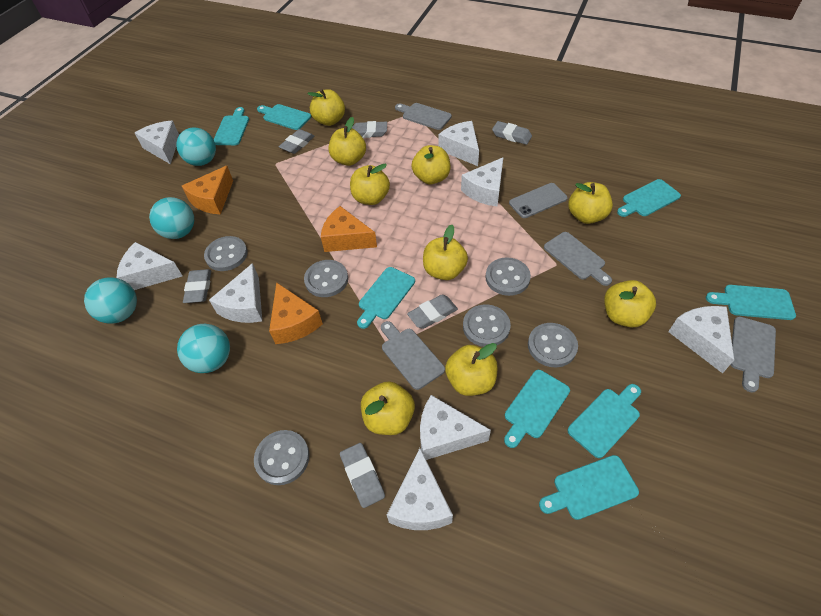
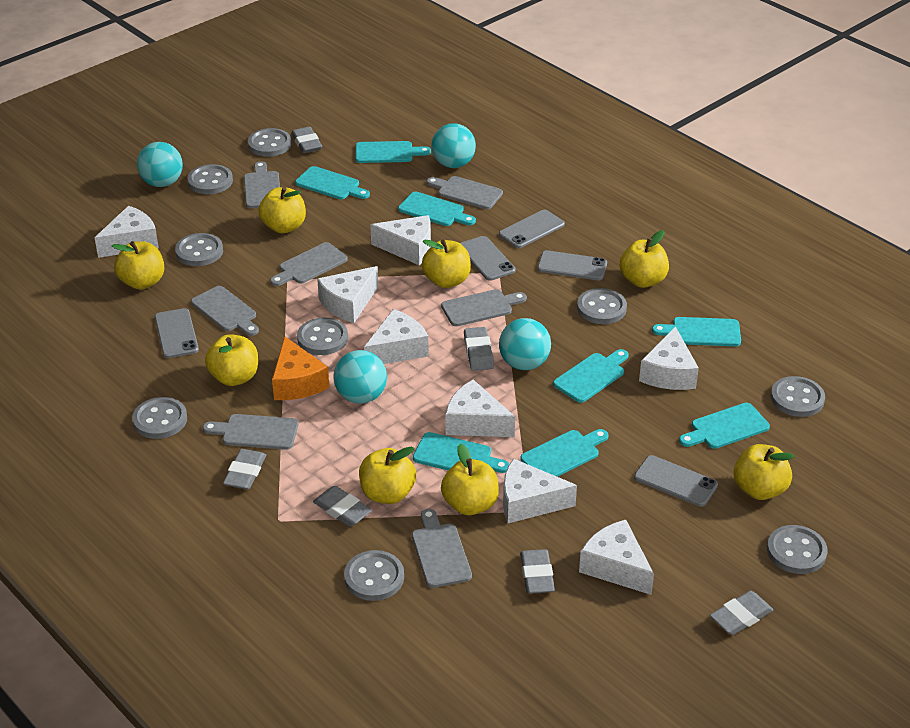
grey button: 6 -> 9
grey cutting board: 4 -> 7
grey phone: 1 -> 5
orange cheese: 3 -> 1
yellow apple: 9 -> 8

